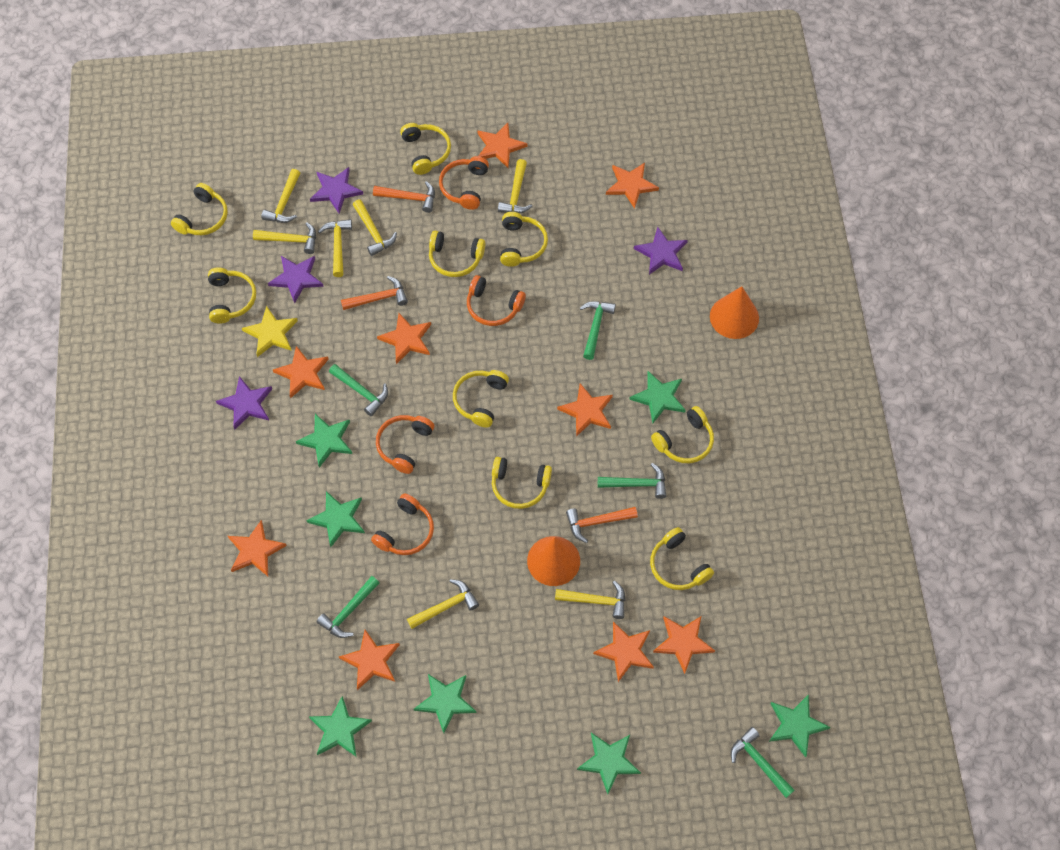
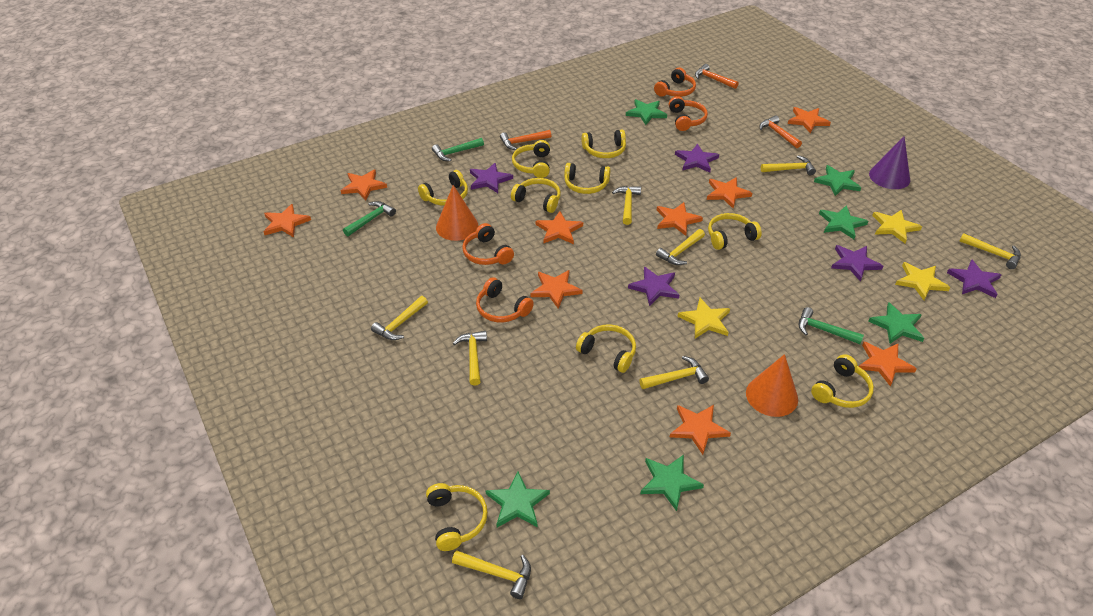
green hammer: 5 -> 3
green star: 7 -> 6
purple cone: 0 -> 1
purple star: 4 -> 5
yellow hammer: 7 -> 8
yellow star: 1 -> 3

